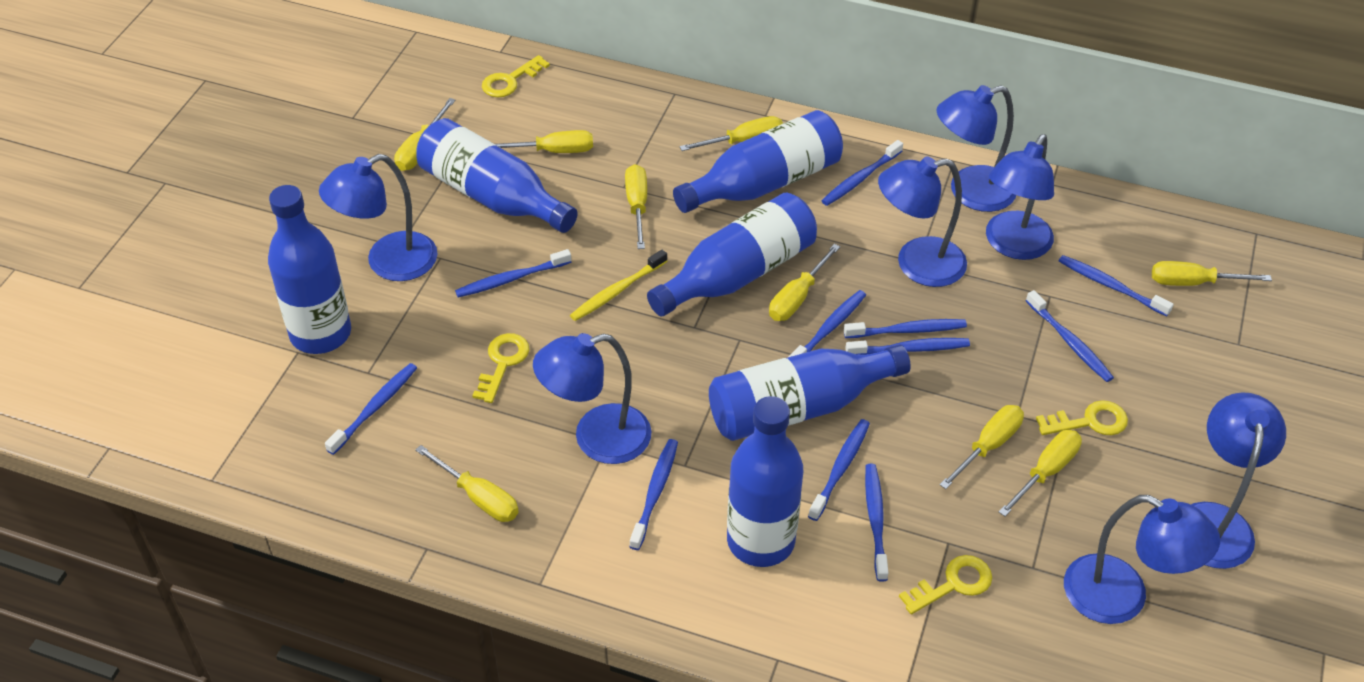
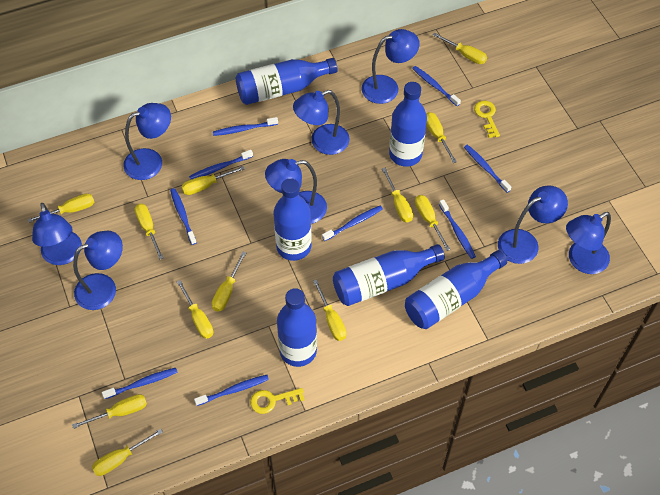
blue lamp: 7 -> 8
blue toothbrush: 11 -> 9
yellow key: 4 -> 2
yellow screwdriver: 9 -> 12
yellow toothbrush: 1 -> 0

